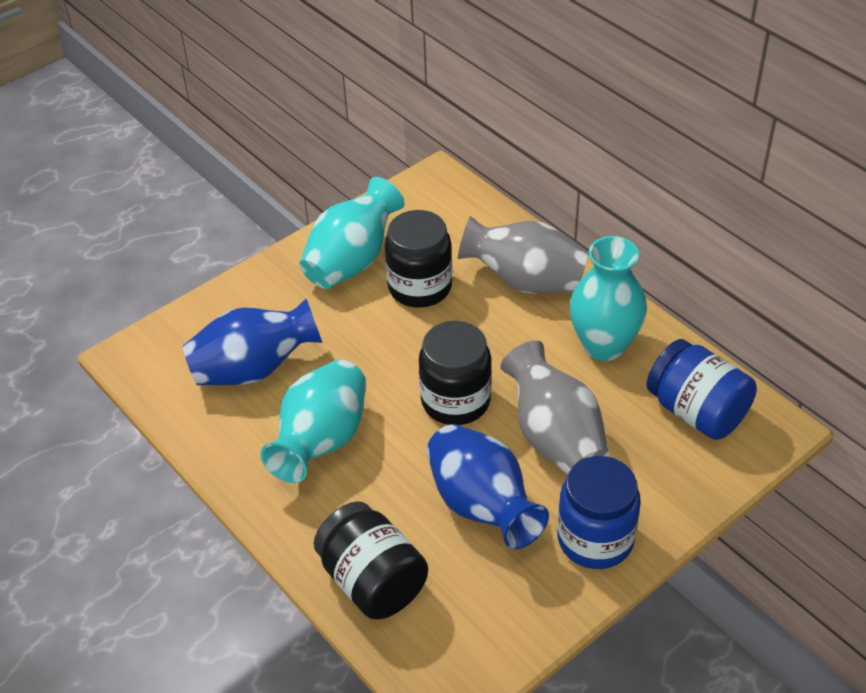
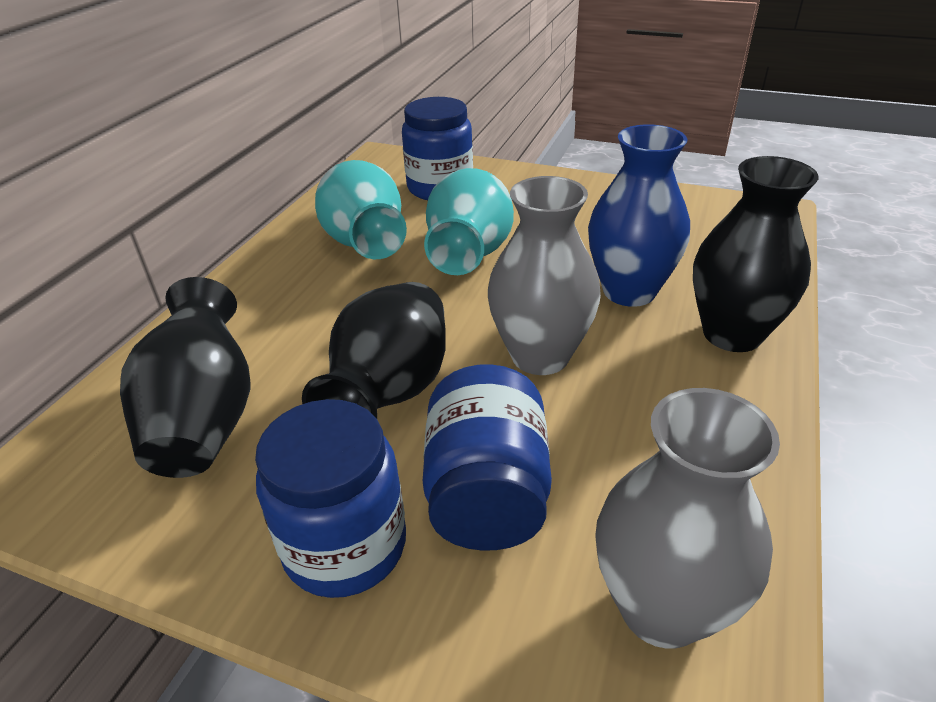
black jar: 3 -> 0
black vase: 0 -> 3
blue jar: 2 -> 3
blue vase: 2 -> 1
turquoise vase: 3 -> 2

